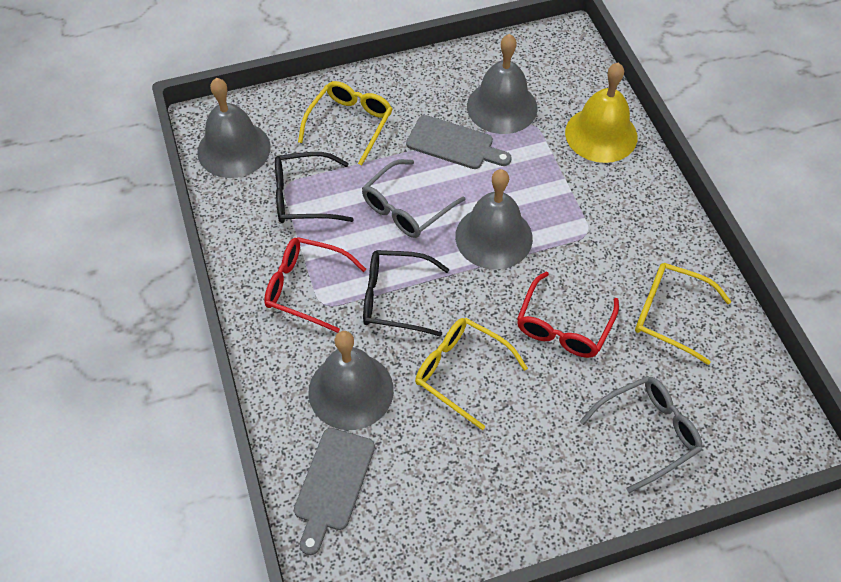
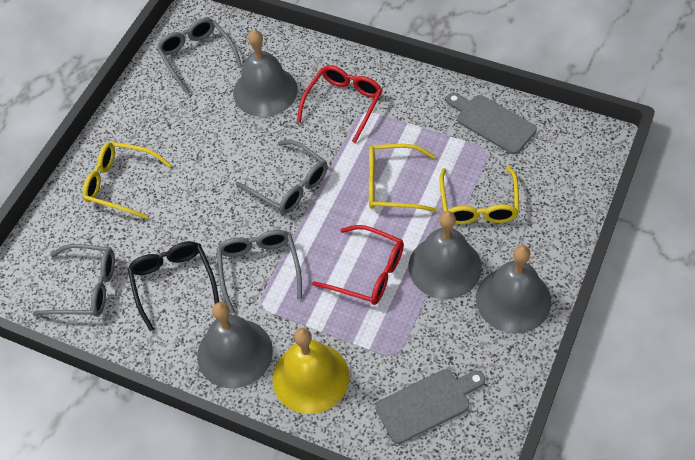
black glasses: 2 -> 1
grey glasses: 2 -> 4

